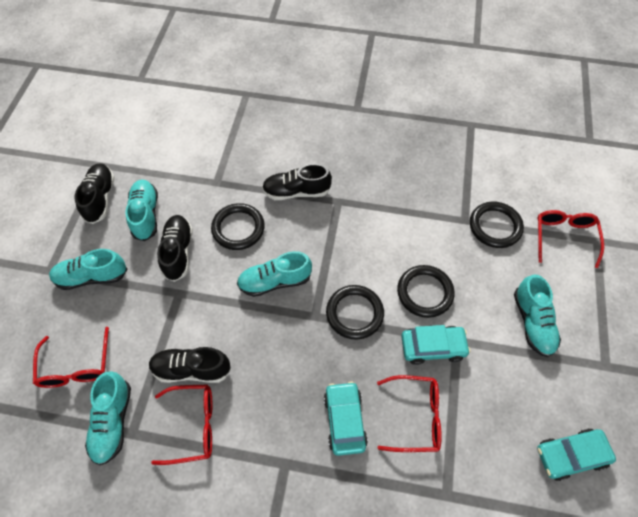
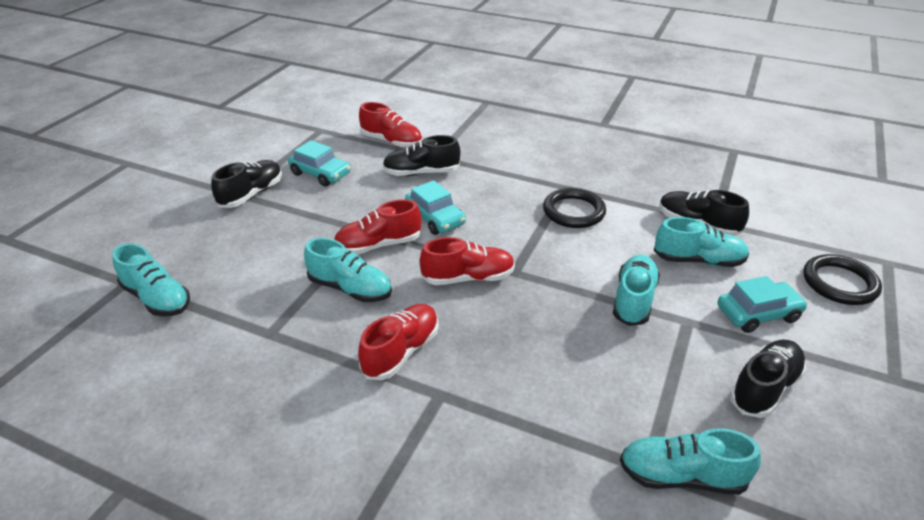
black ring: 4 -> 2
red glasses: 4 -> 0
red shoe: 0 -> 4

